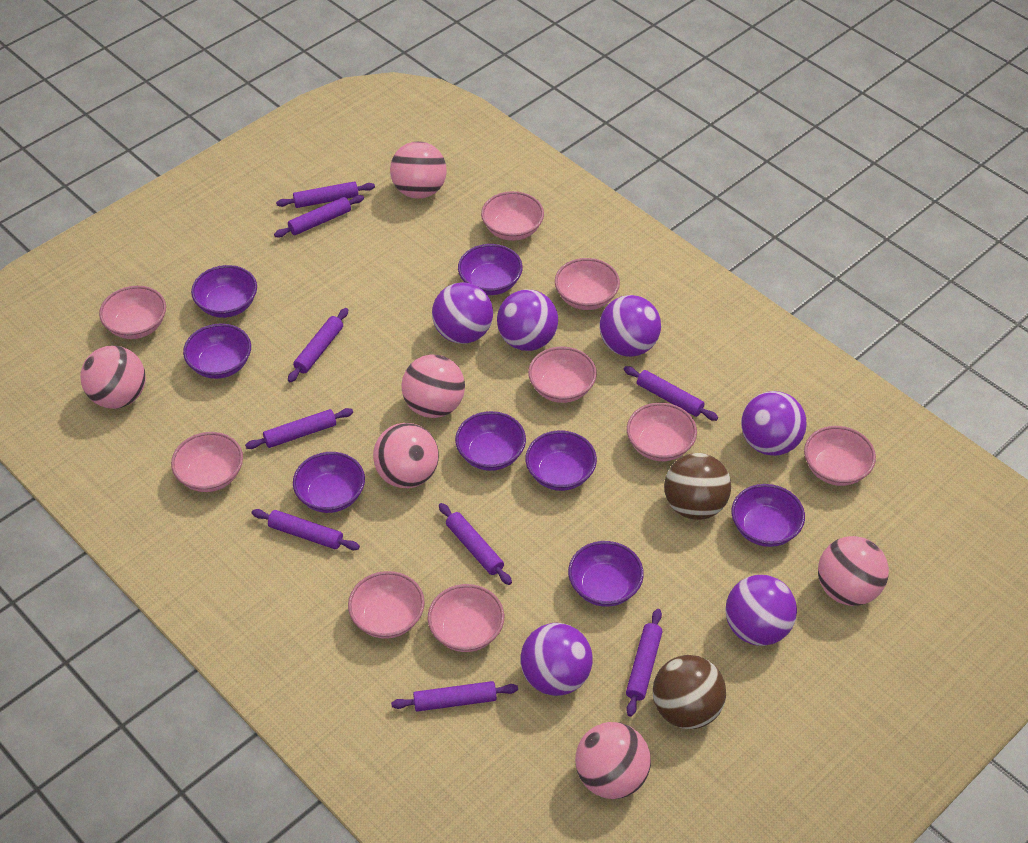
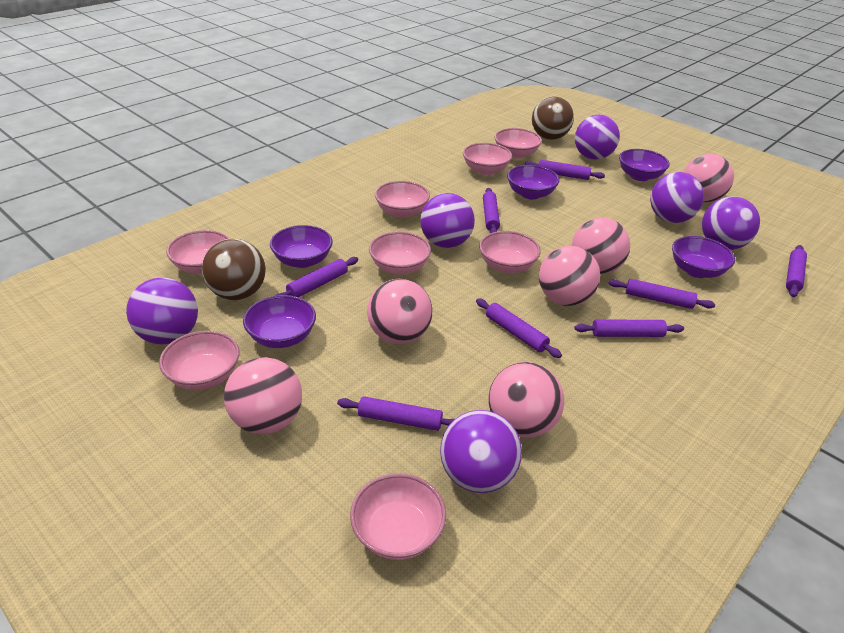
pink bowl: 9 -> 8
purple bowl: 8 -> 5
purple rolling pin: 9 -> 8

